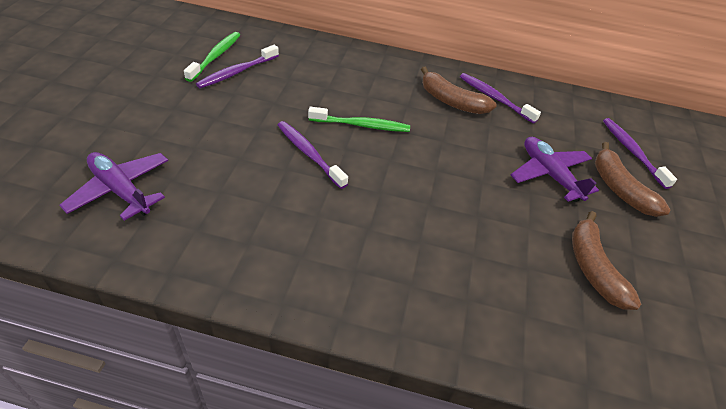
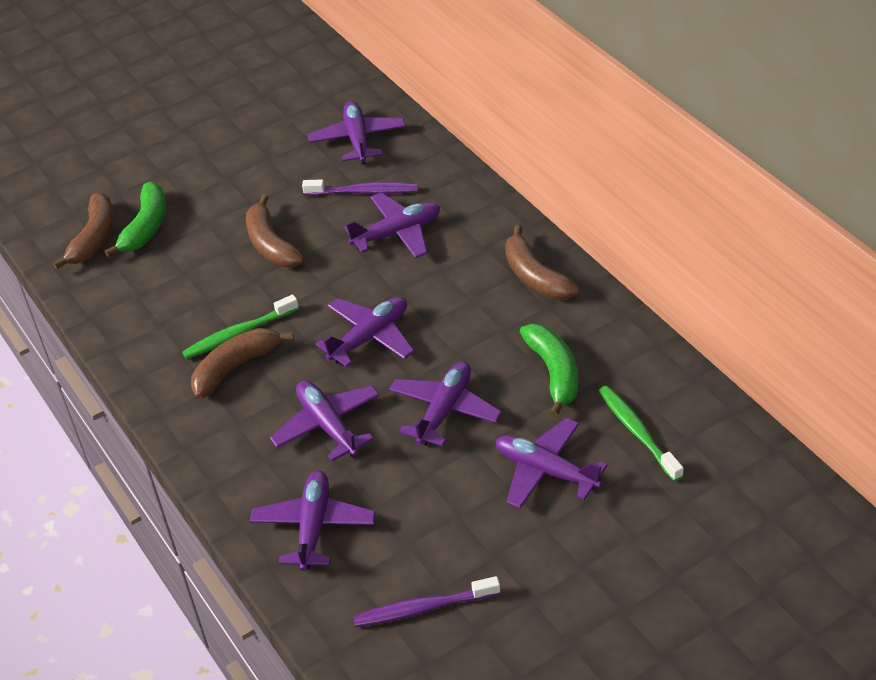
brown banana: 3 -> 4
green banana: 0 -> 2
purple plane: 2 -> 7
purple toothbrush: 4 -> 2

